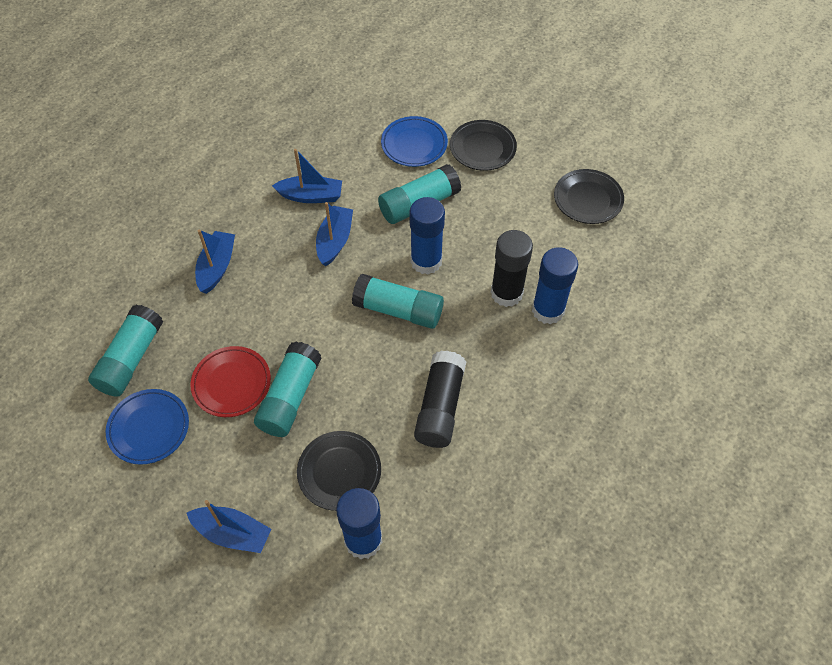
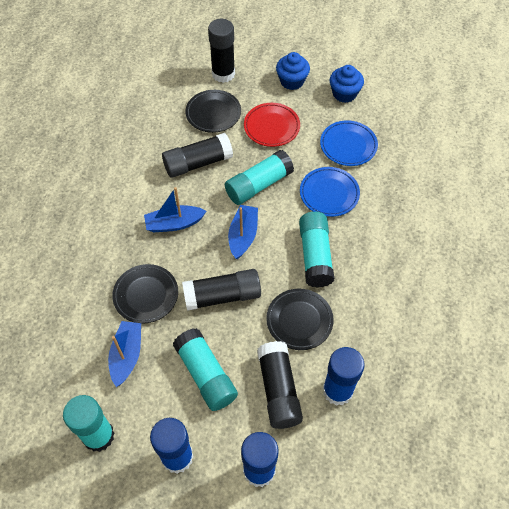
black glue stick: 2 -> 4
blue boat: 4 -> 3
blue cupcake: 0 -> 2

